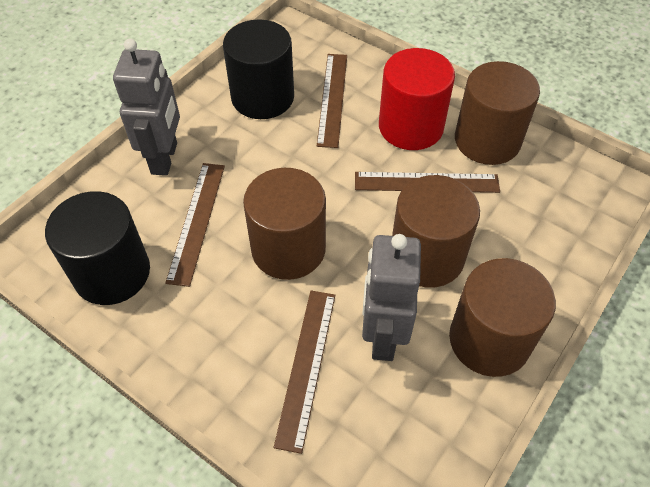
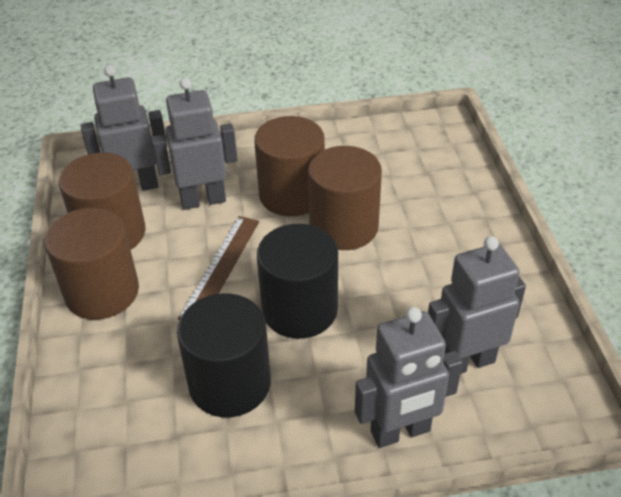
brown ruler: 4 -> 1
grey robot: 2 -> 4
red cylinder: 1 -> 0

